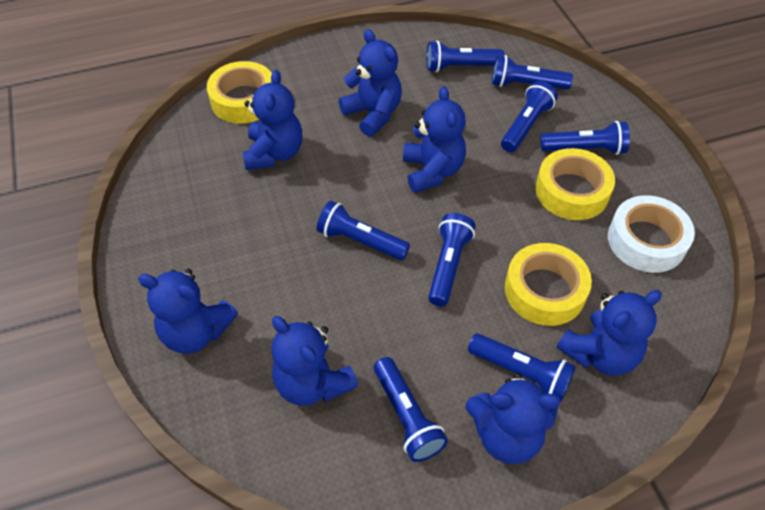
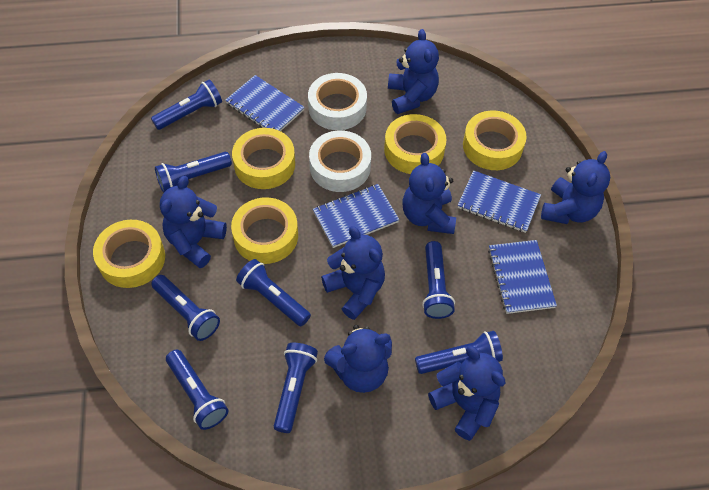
blue notebook: 0 -> 4
white tape: 1 -> 2
yellow tape: 3 -> 5

